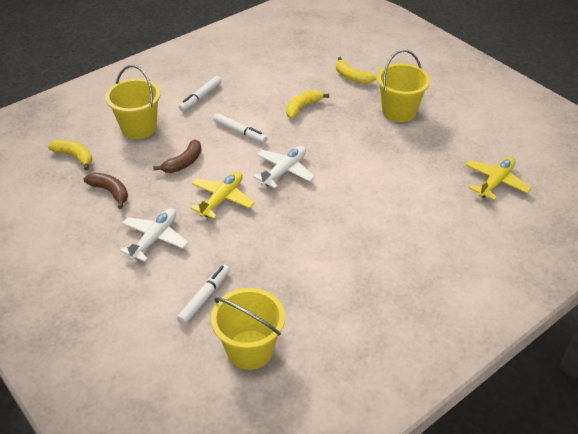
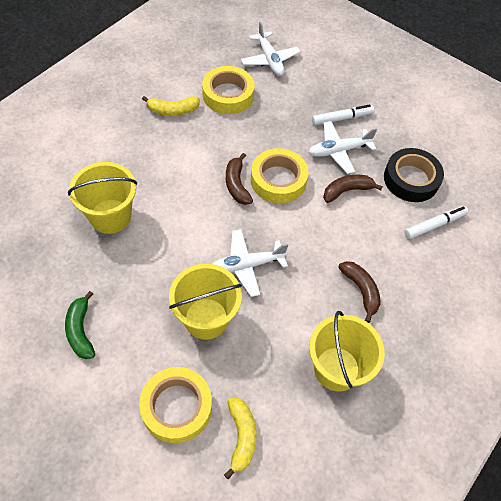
black tape: 0 -> 1
brown banana: 2 -> 3
green banana: 0 -> 1
white marker: 3 -> 2
white plane: 2 -> 3
yellow banana: 3 -> 2
yellow plane: 2 -> 0
yellow tape: 0 -> 3

